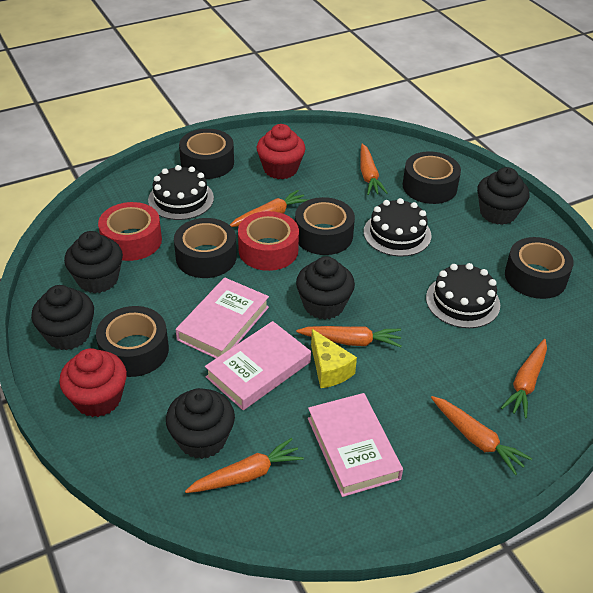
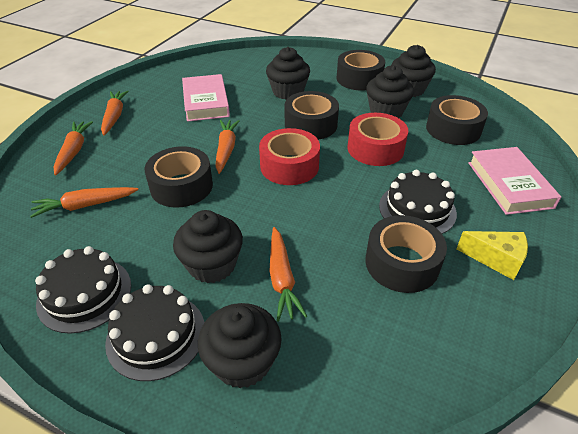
black tape: 6 -> 5
orange carrot: 6 -> 5
pink book: 3 -> 2
red cupcake: 2 -> 0

